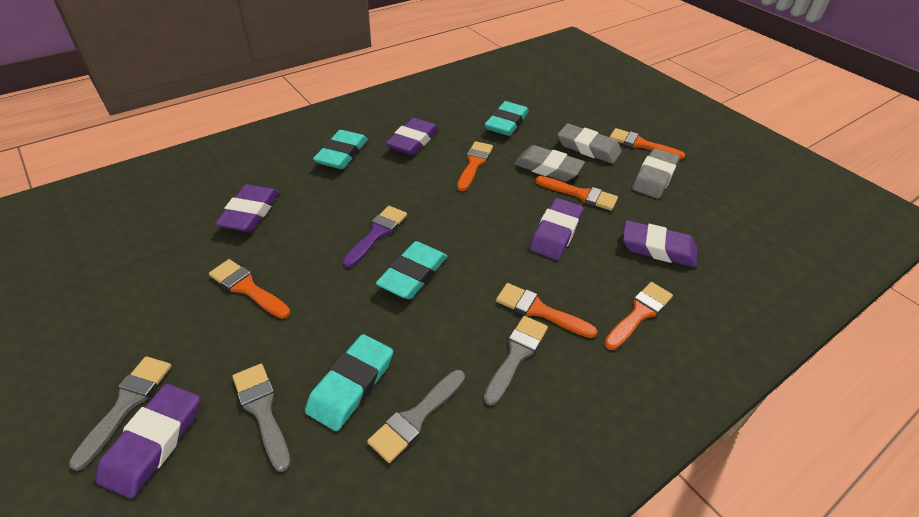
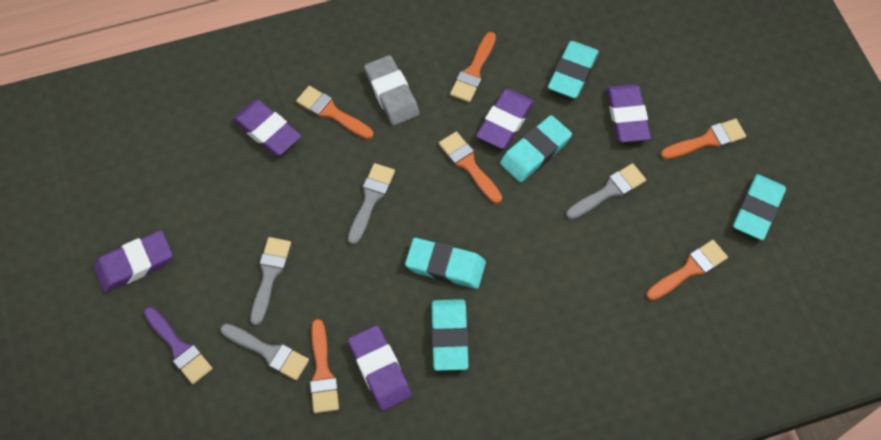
grey eraser: 3 -> 1
turquoise eraser: 4 -> 5

